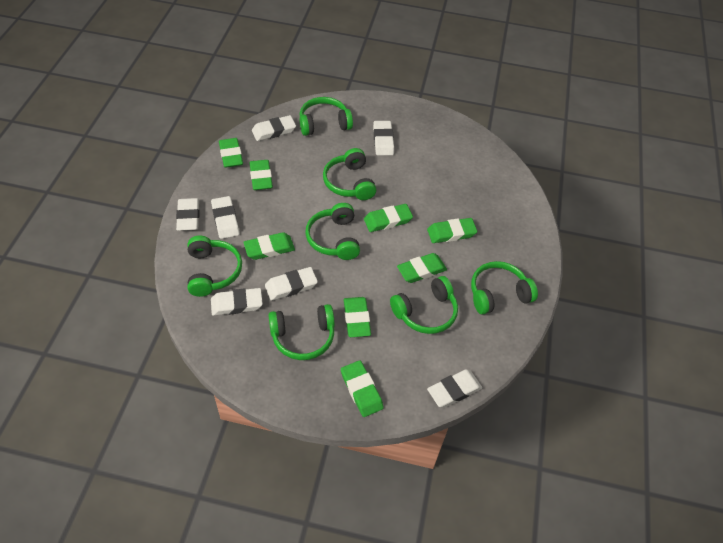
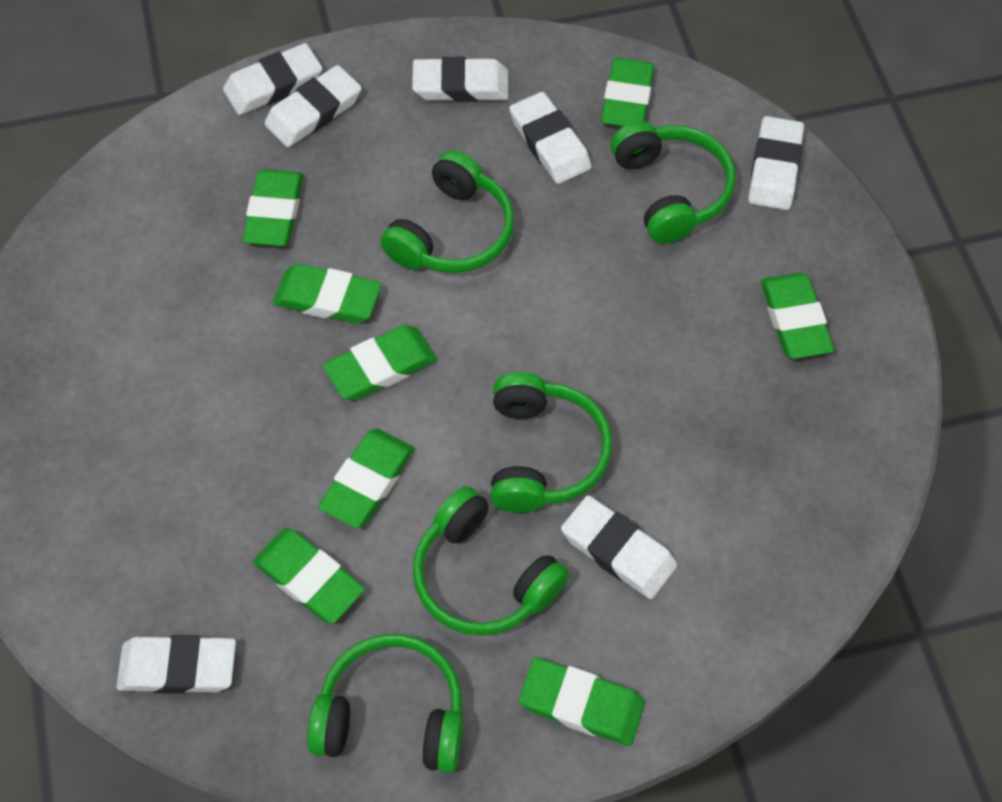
green headphones: 7 -> 5

